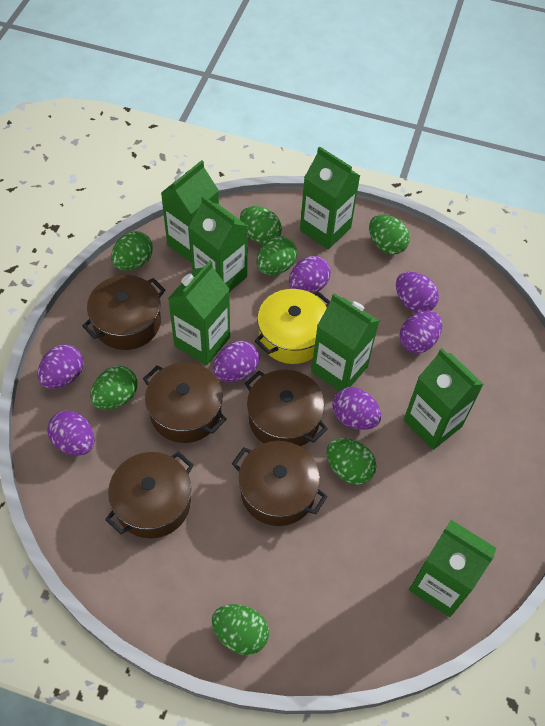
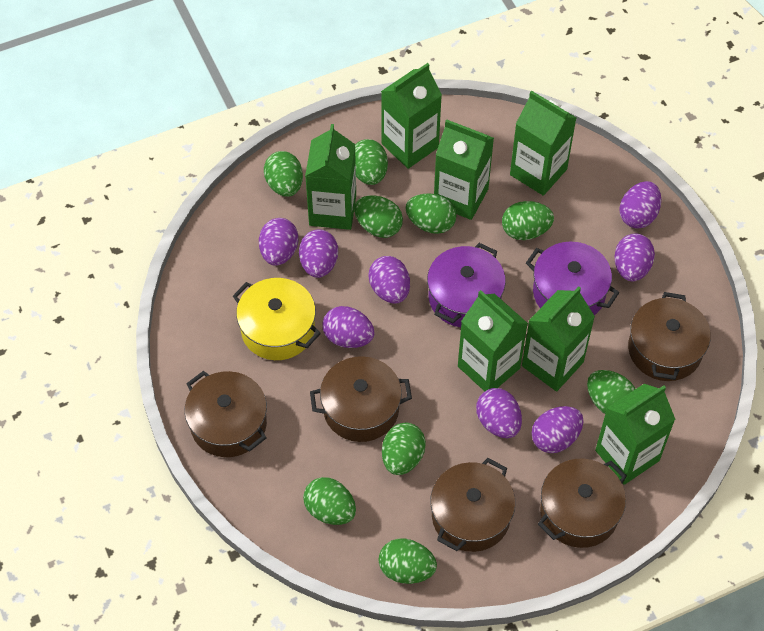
green egg: 7 -> 9
purple egg: 7 -> 8
purple pot: 0 -> 2

